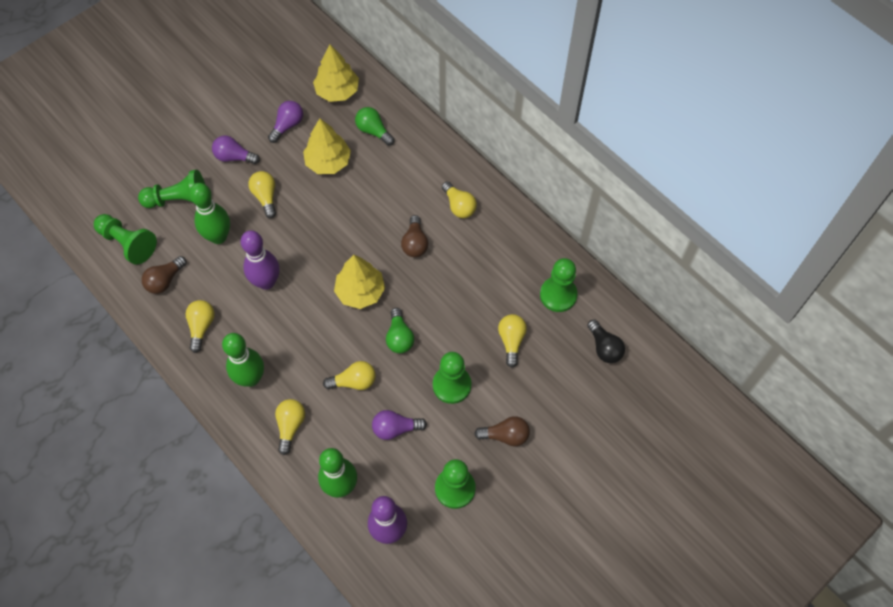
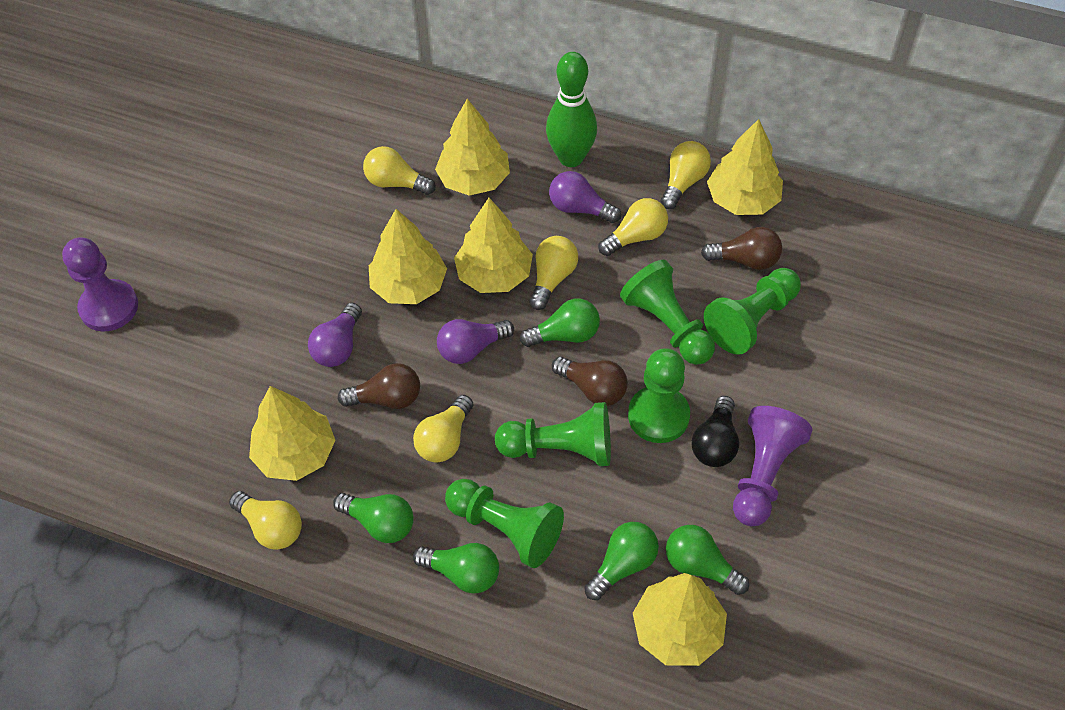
green bowling pin: 3 -> 1
green light bulb: 2 -> 5
purple bowling pin: 2 -> 0
purple pawn: 0 -> 2
yellow tree: 3 -> 6

